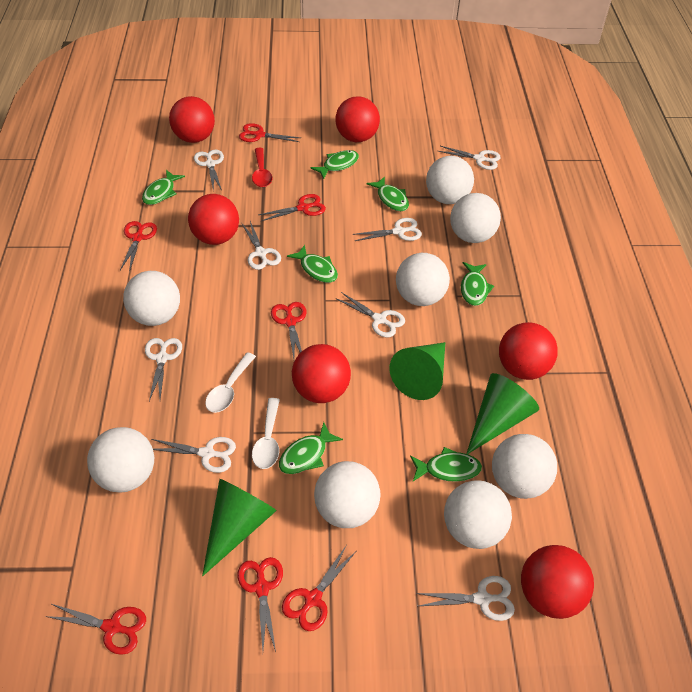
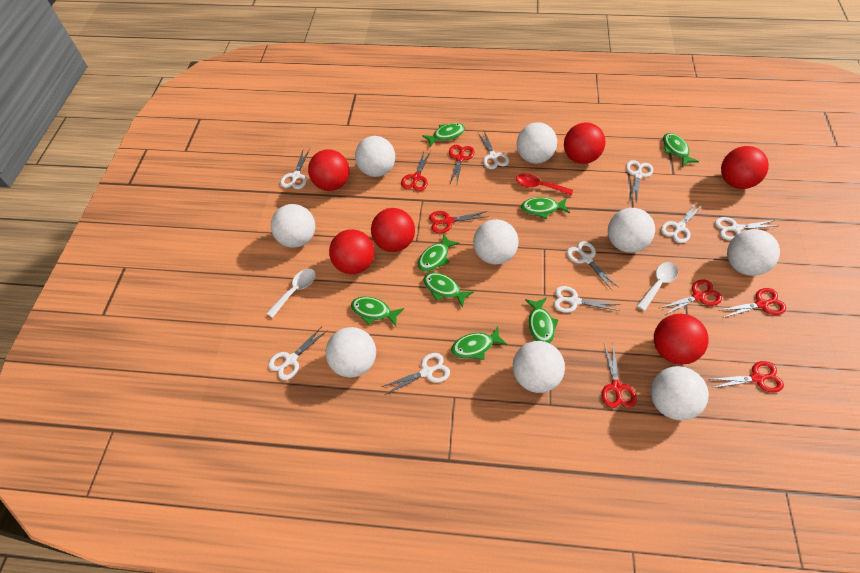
green cone: 3 -> 0
green fish: 7 -> 8
white ball: 8 -> 9
white scissors: 8 -> 9

